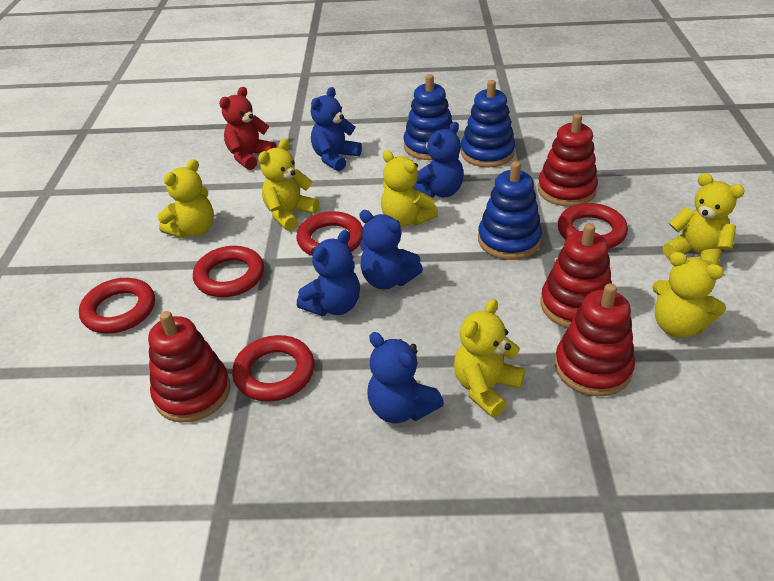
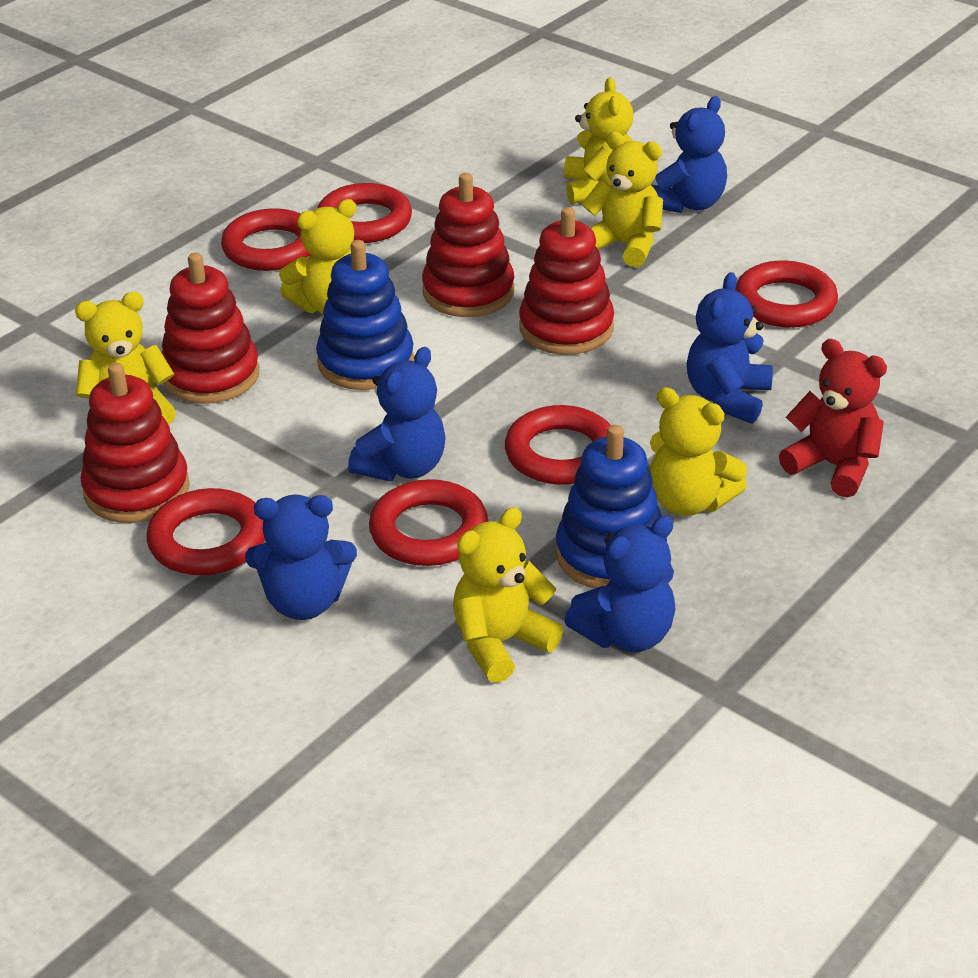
blue stacking toy: 3 -> 2
red ring: 5 -> 6

